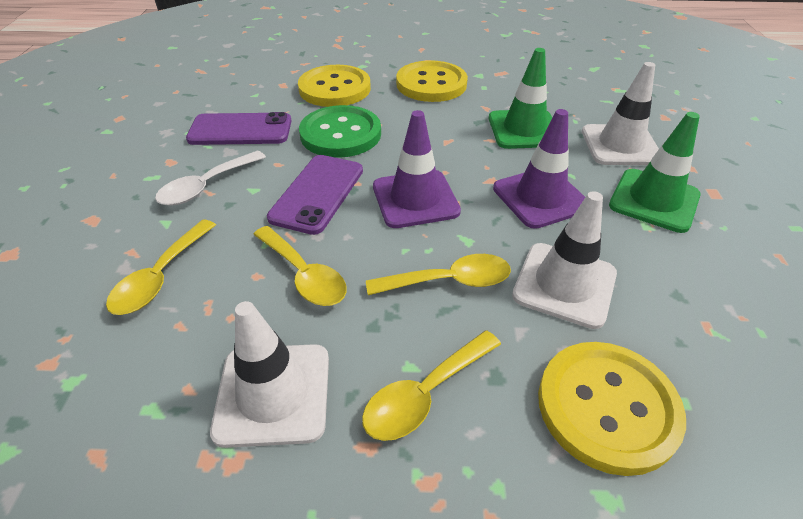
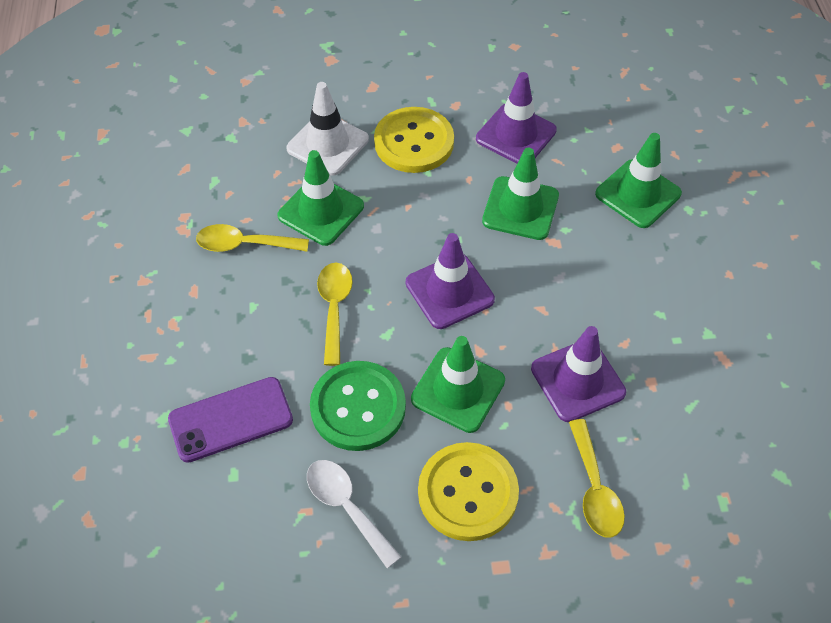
green traffic cone: 2 -> 4
purple phone: 2 -> 1
purple traffic cone: 2 -> 3
white traffic cone: 3 -> 1
yellow button: 3 -> 2
yellow spoon: 4 -> 3

